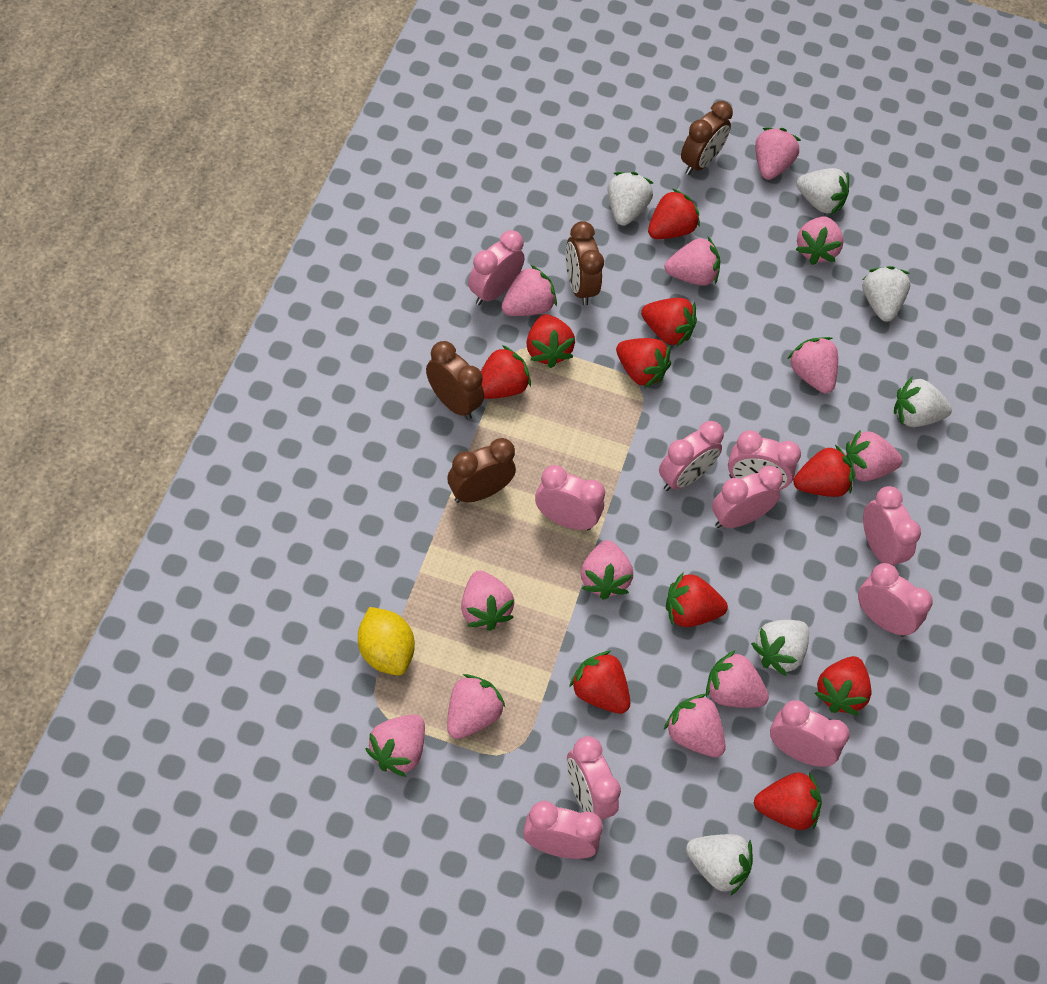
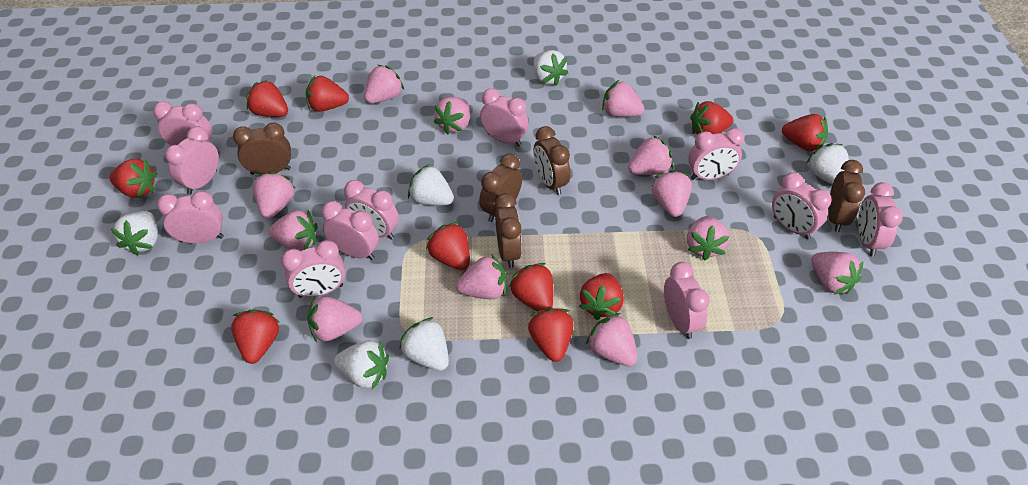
brown clock: 4 -> 5
pink clock: 10 -> 11
yellow lemon: 1 -> 0

